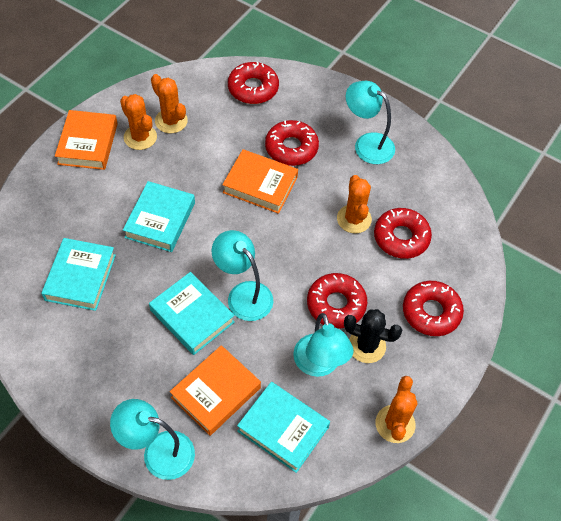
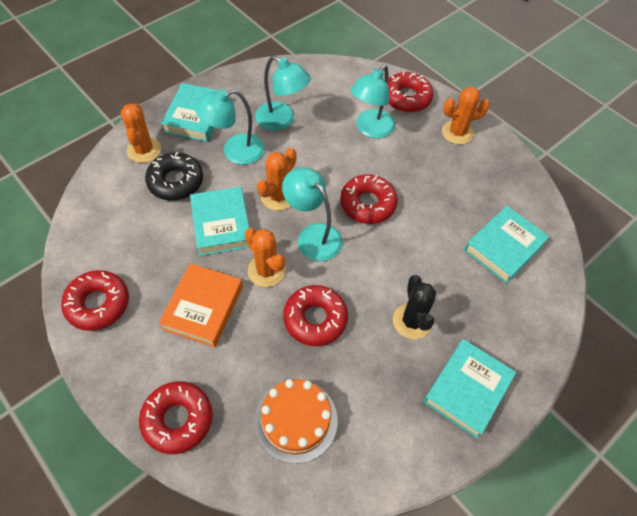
black donut: 0 -> 1
orange book: 3 -> 1
orange cake: 0 -> 1

